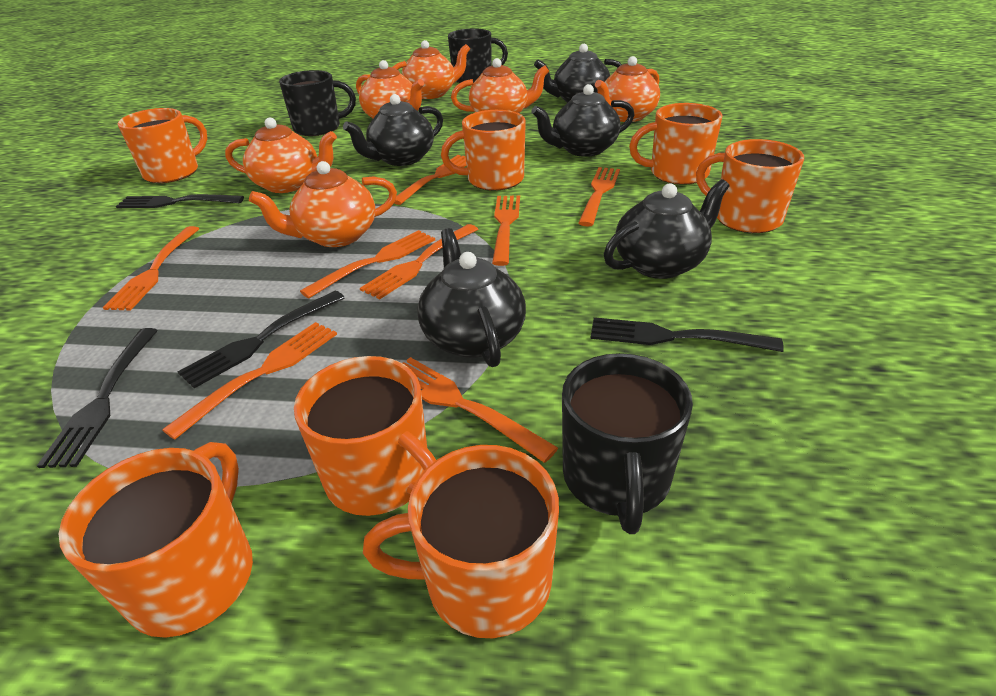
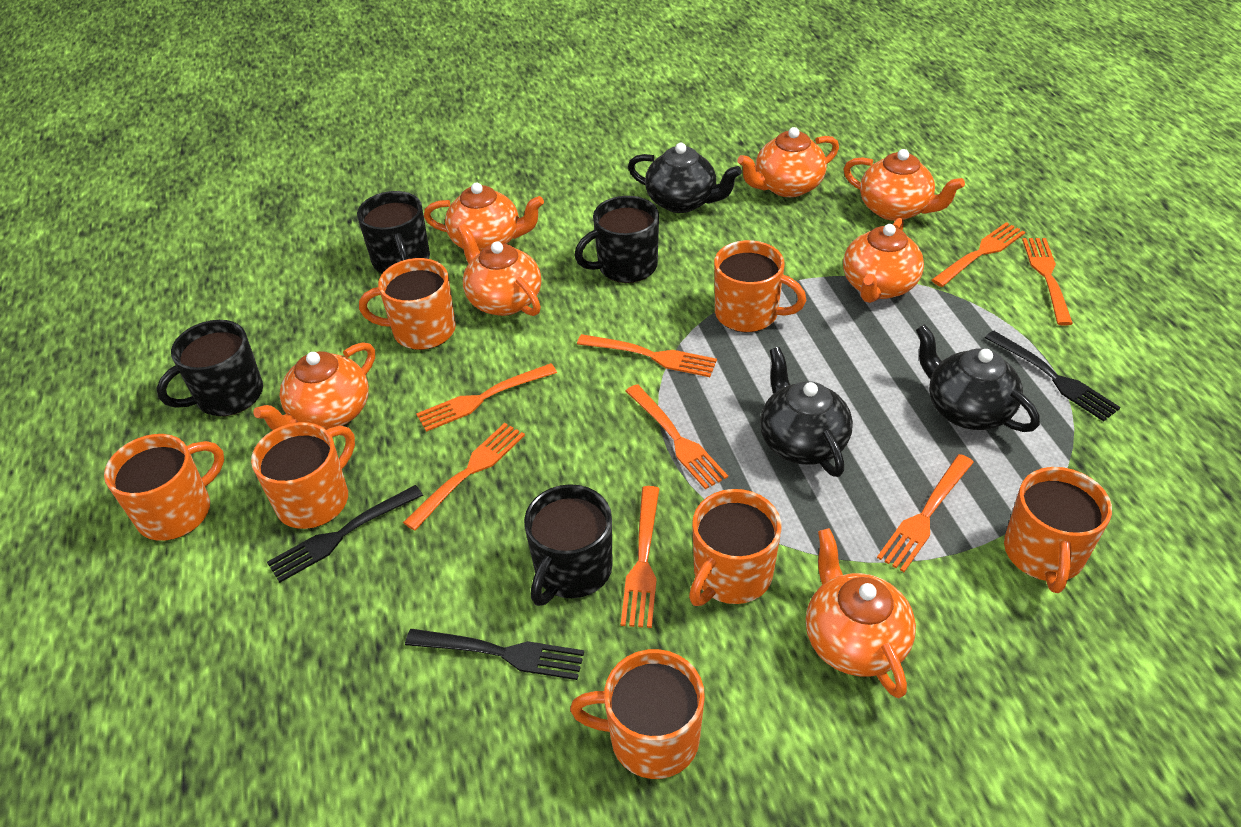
black fork: 4 -> 3
black mug: 3 -> 4
black teapot: 5 -> 3
orange teapot: 6 -> 7

